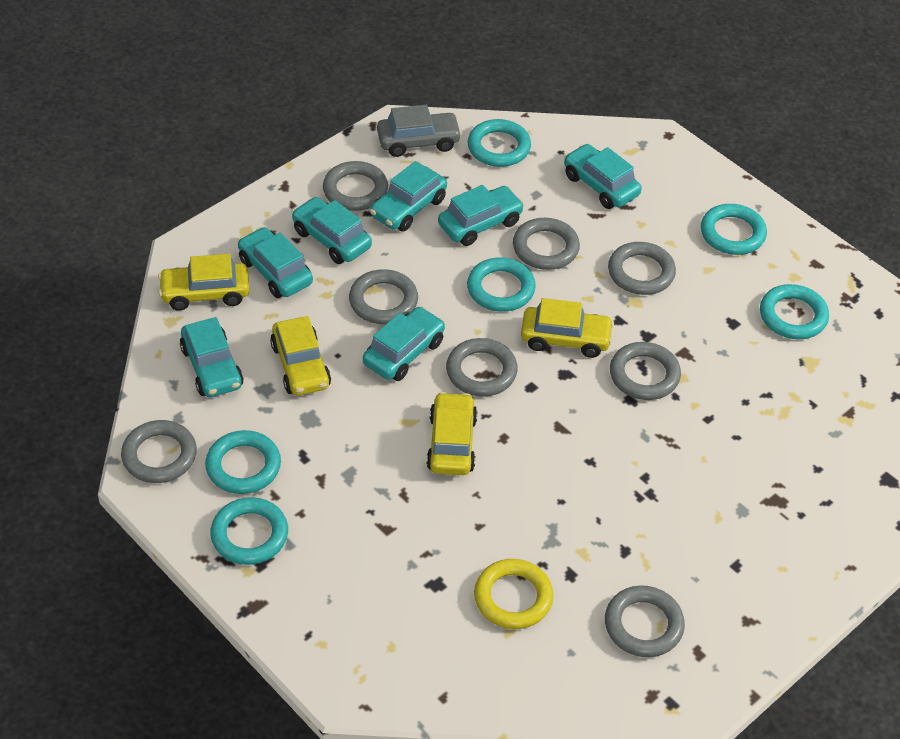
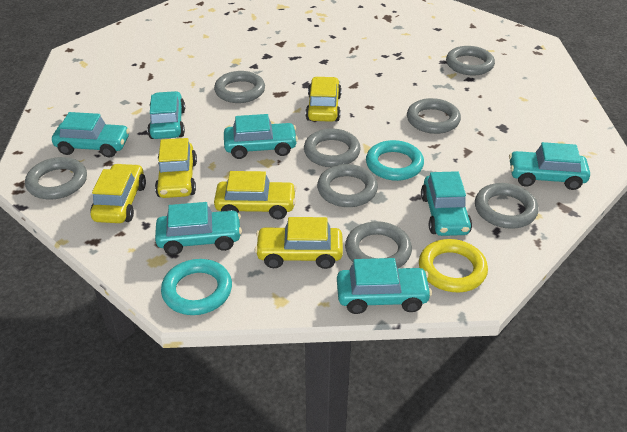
grey car: 1 -> 0
turquoise ring: 6 -> 2
yellow car: 4 -> 5

